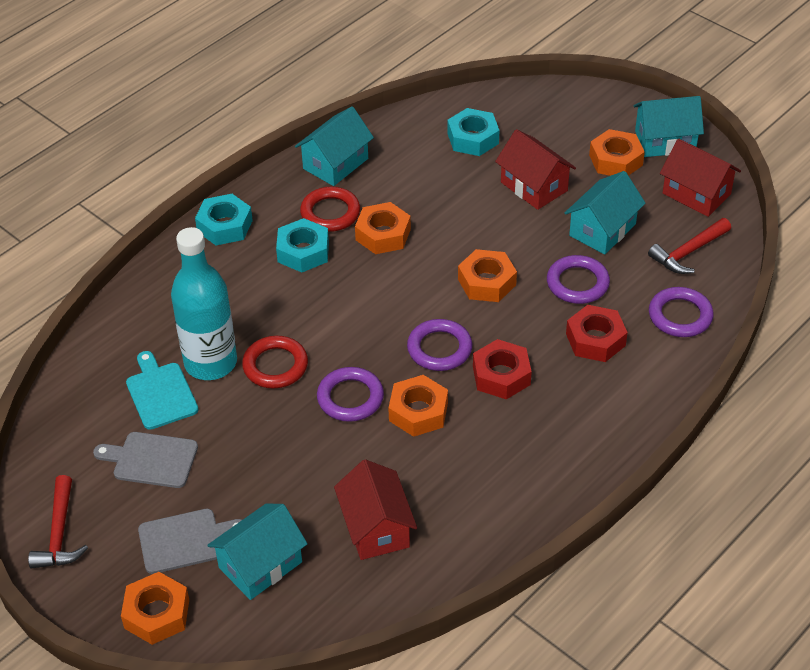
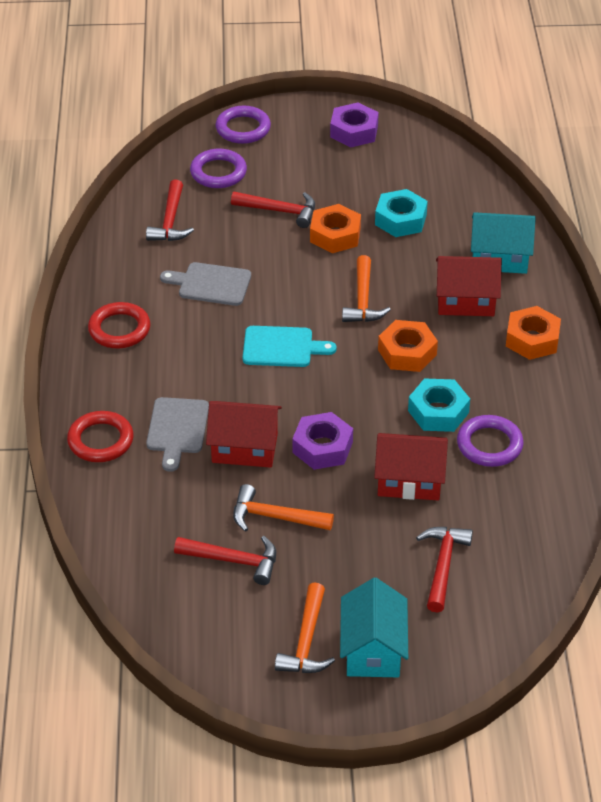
orange hammer: 0 -> 3
orange nut: 5 -> 3
purple nut: 0 -> 2
purple ring: 4 -> 3
red hammer: 2 -> 4
red nut: 2 -> 0
turquoise bottle: 1 -> 0
turquoise house: 4 -> 2
turquoise nut: 3 -> 2

